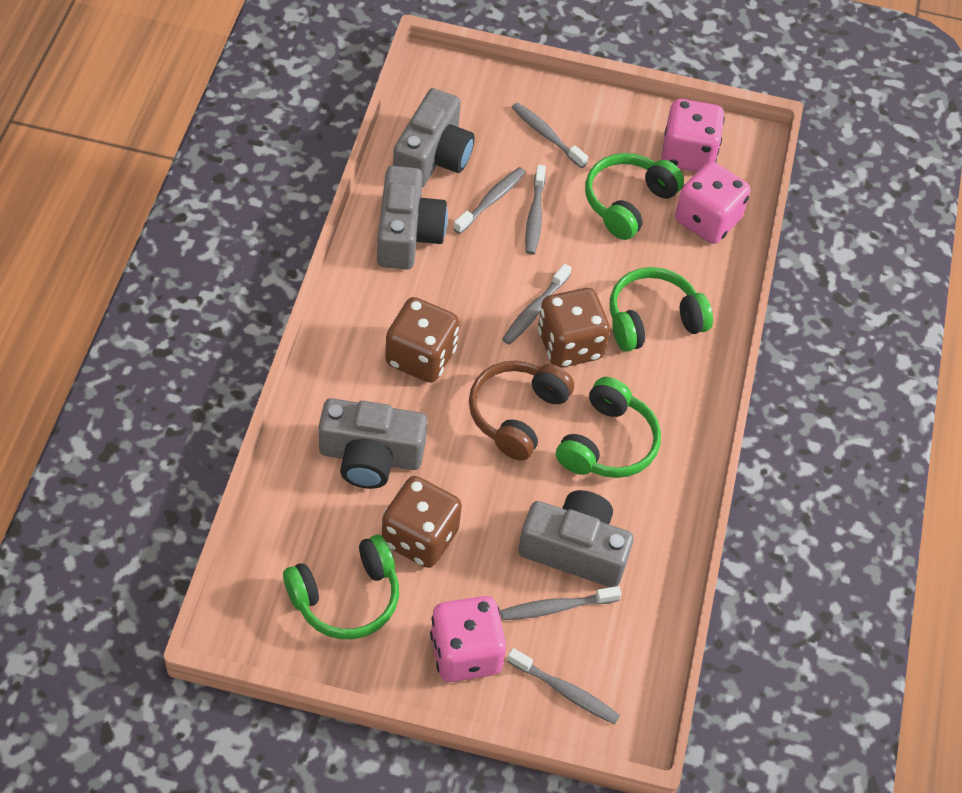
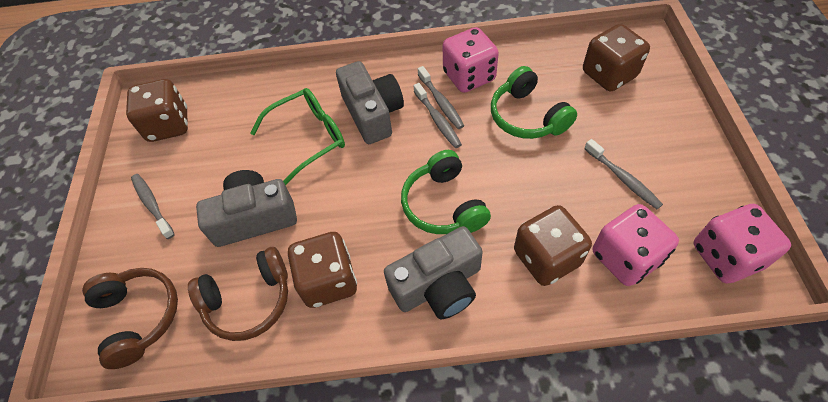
brown dice: 3 -> 4
brown headphones: 1 -> 2
green glasses: 0 -> 1
green headphones: 4 -> 2
grey camera: 4 -> 3
grey toothbrush: 6 -> 4

